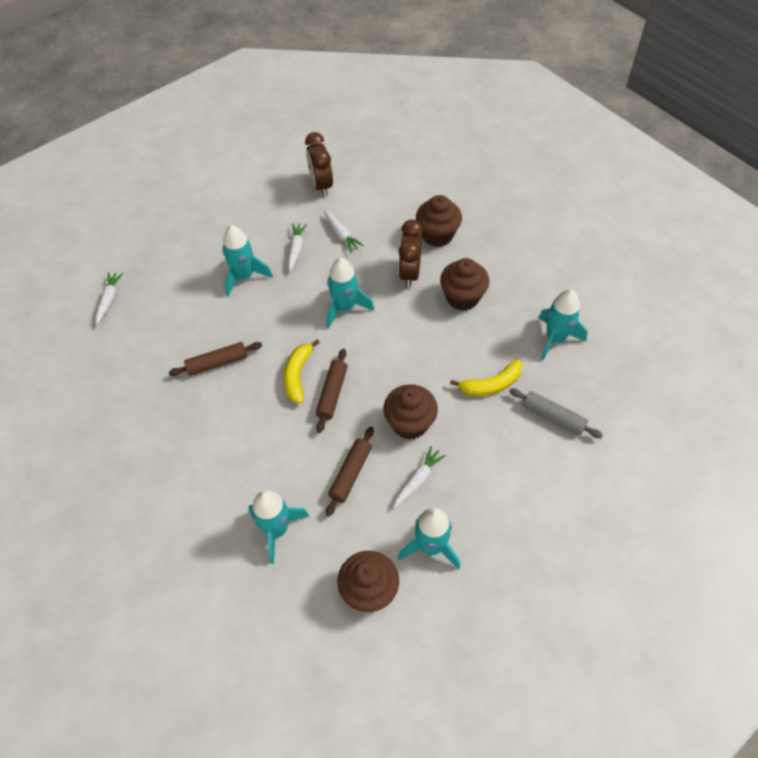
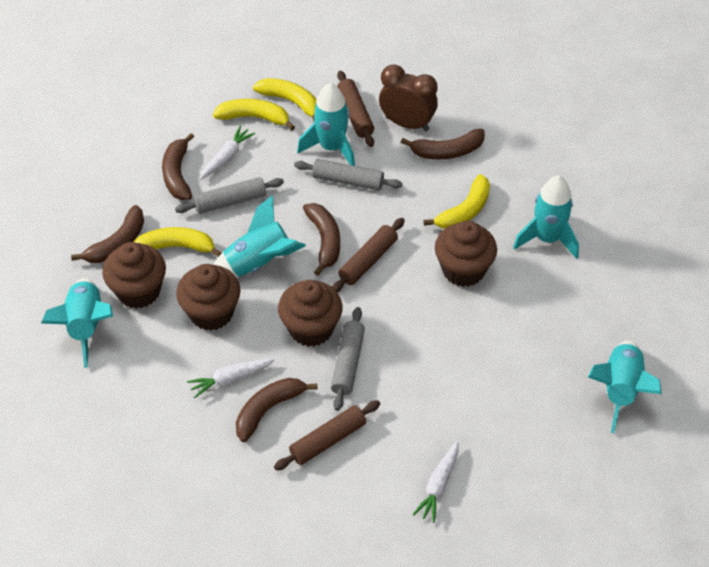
brown banana: 0 -> 5
brown clock: 2 -> 1
grey rolling pin: 1 -> 3
white carrot: 4 -> 3
yellow banana: 2 -> 4

